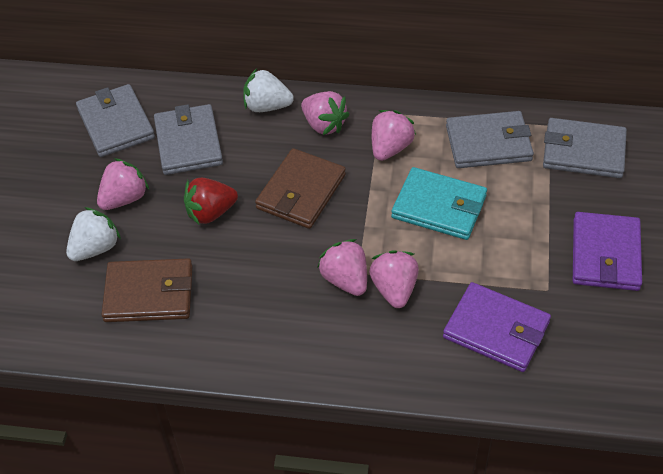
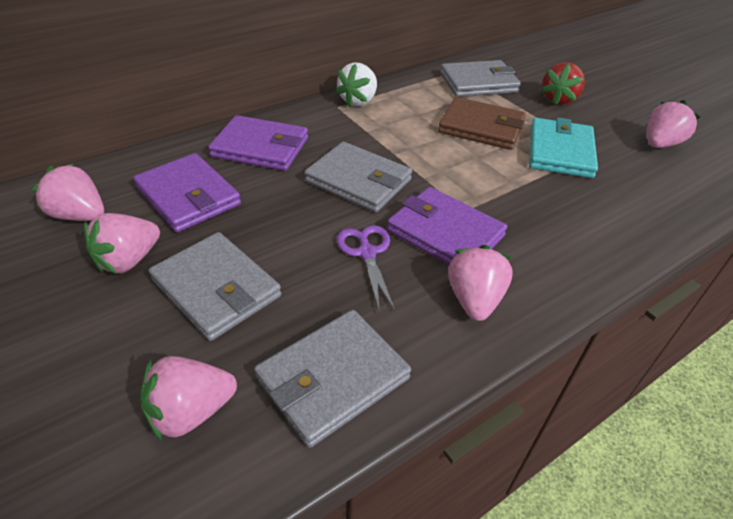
brown wallet: 2 -> 1
purple scissors: 0 -> 1
purple wallet: 2 -> 3
white strawberry: 2 -> 1

